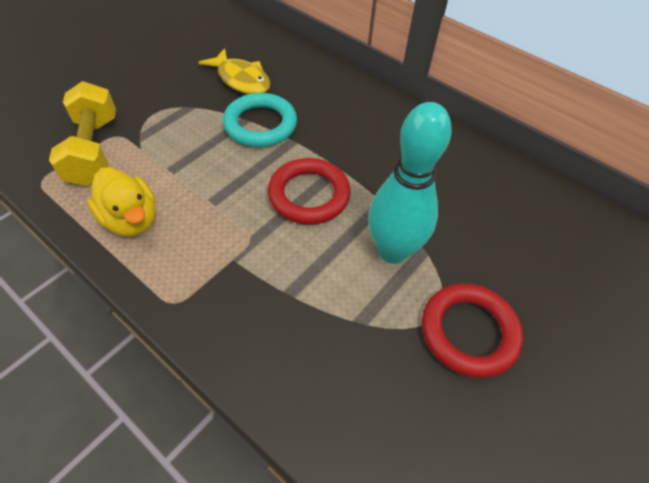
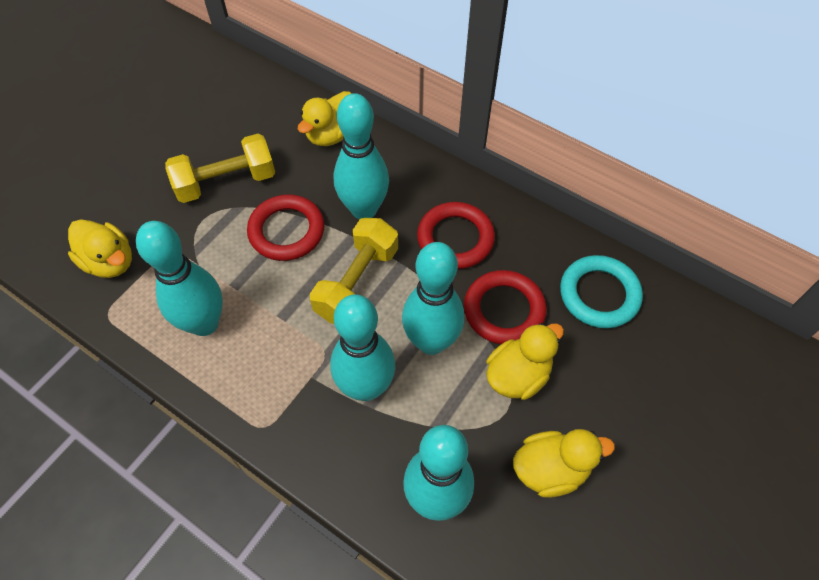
red ring: 2 -> 3
turquoise bowling pin: 1 -> 5
yellow duck: 1 -> 4
yellow dumbbell: 1 -> 2
yellow fish: 1 -> 0

